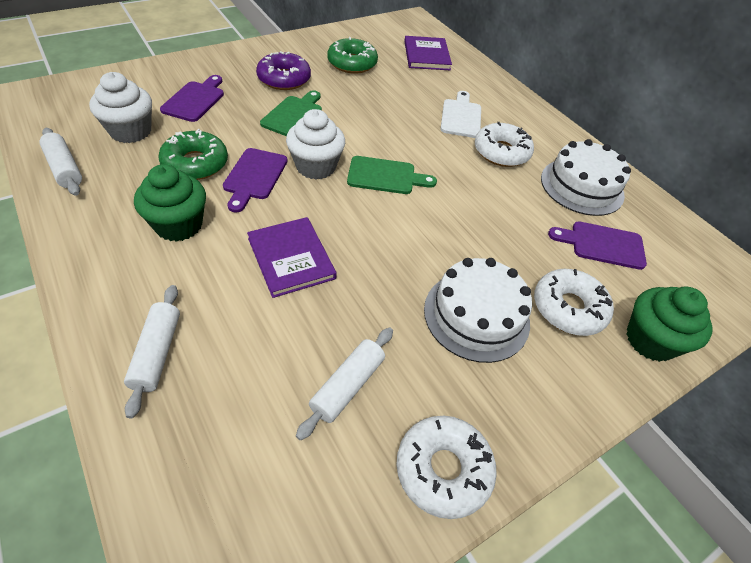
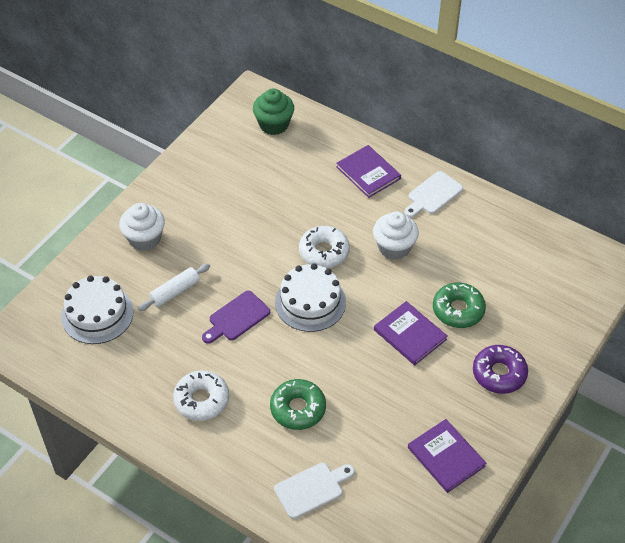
green cupcake: 2 -> 1
green cutting board: 2 -> 0
purple book: 2 -> 3
purple cutting board: 3 -> 1
white cutting board: 1 -> 2
white donut: 3 -> 2
white rolling pin: 3 -> 1

